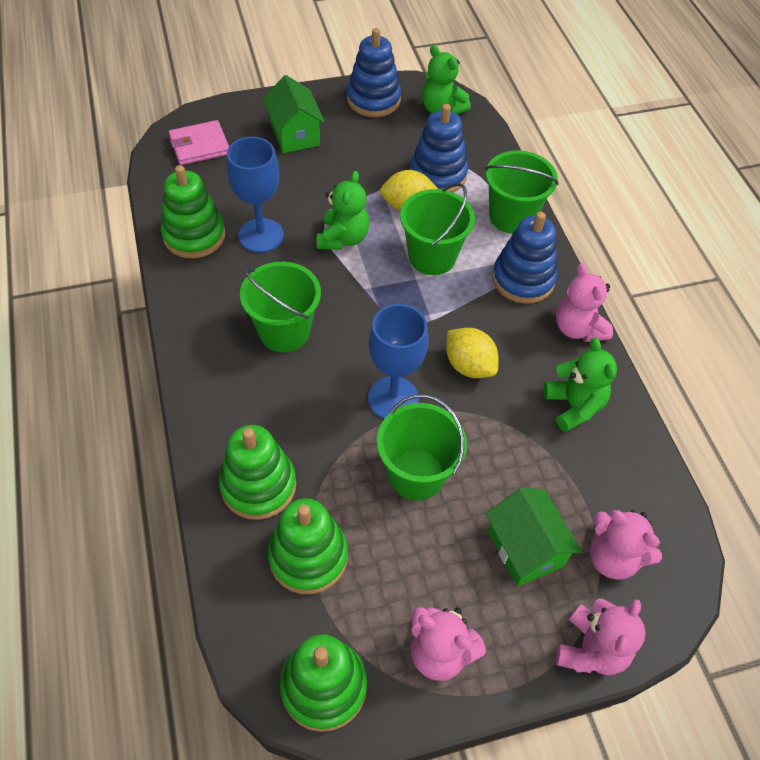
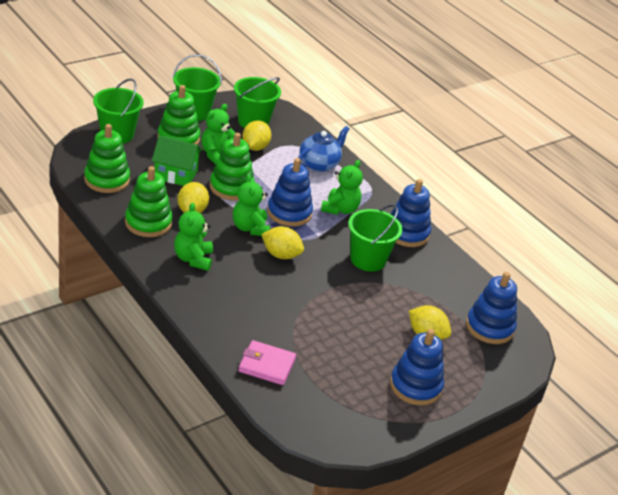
blue goblet: 2 -> 0
blue stacking toy: 3 -> 4
blue teapot: 0 -> 1
green house: 2 -> 1
green teddy bear: 3 -> 4
pink teddy bear: 4 -> 0
yellow lemon: 2 -> 4

